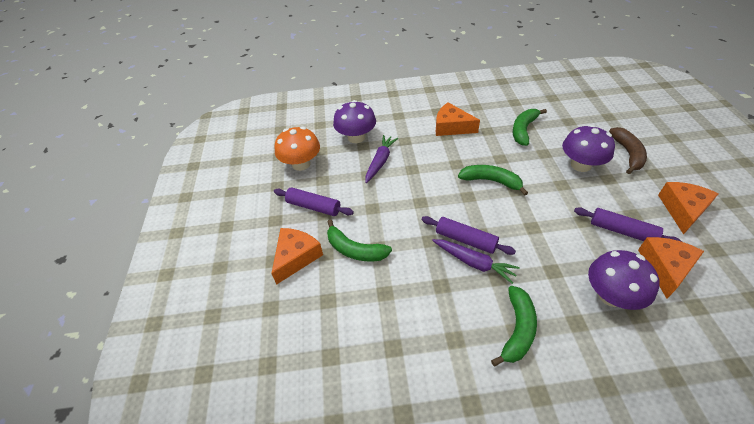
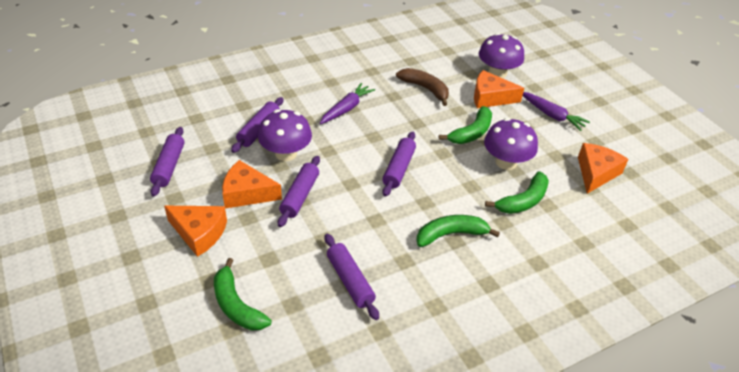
orange mushroom: 1 -> 0
purple rolling pin: 3 -> 5

